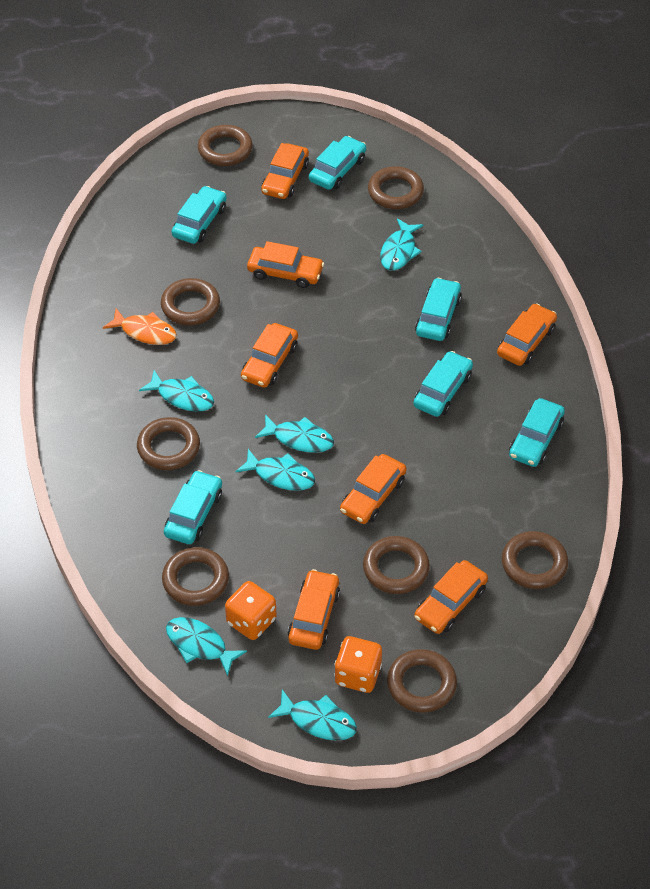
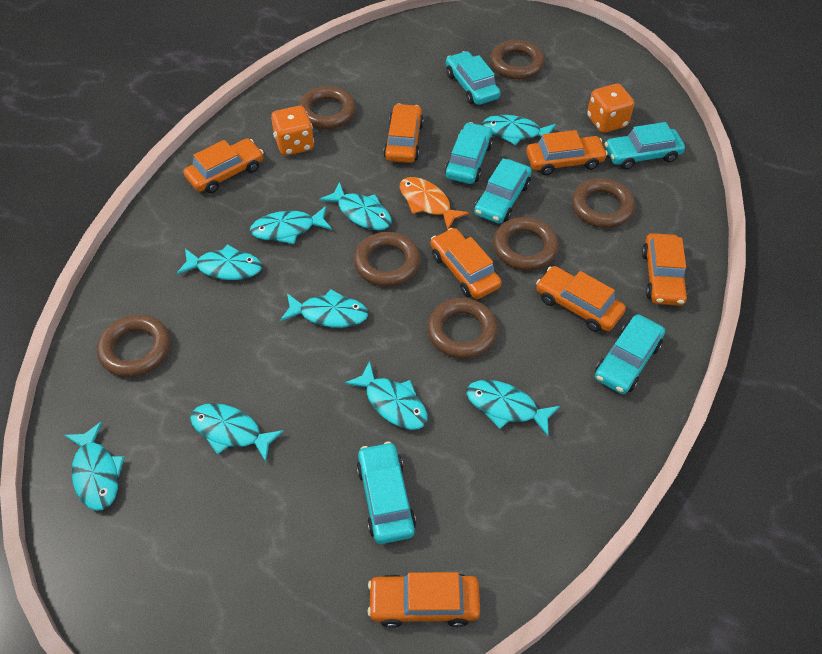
brown ring: 8 -> 7
turquoise fish: 6 -> 9

